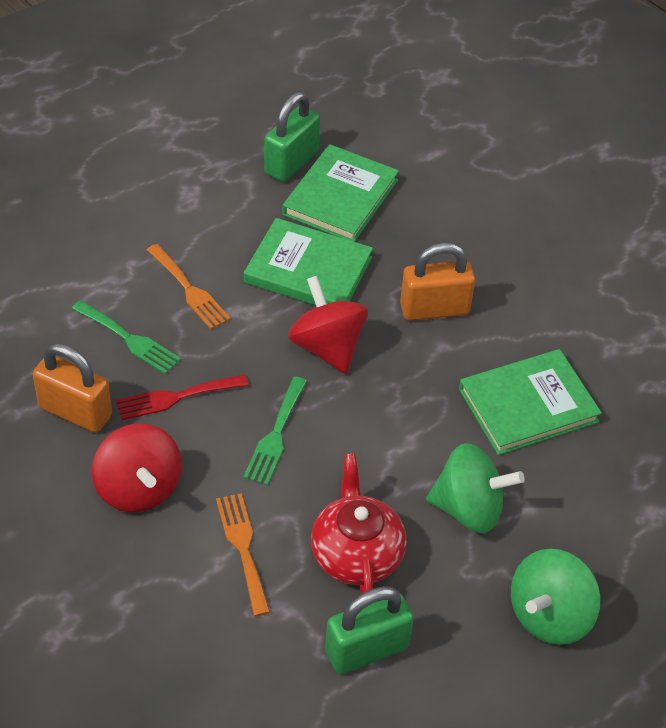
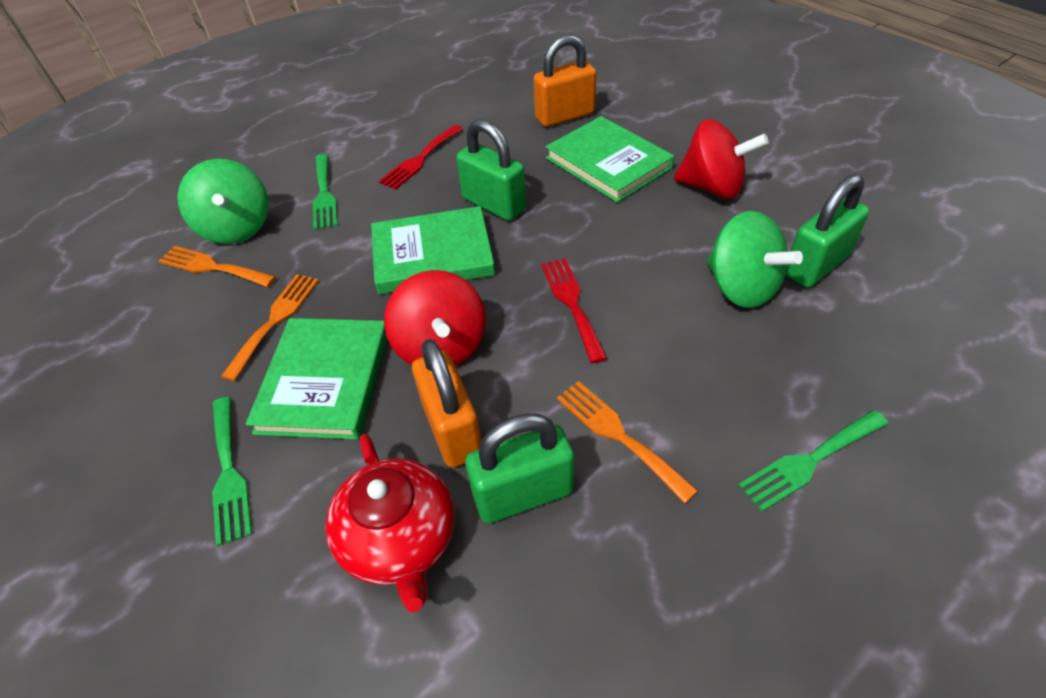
green fork: 2 -> 3
green padlock: 2 -> 3
orange fork: 2 -> 3
red fork: 1 -> 2

